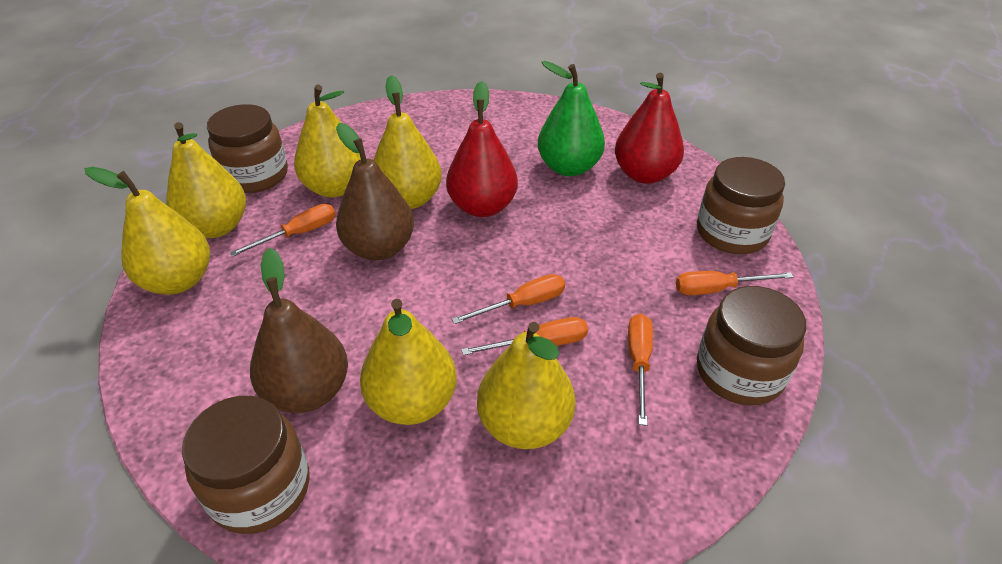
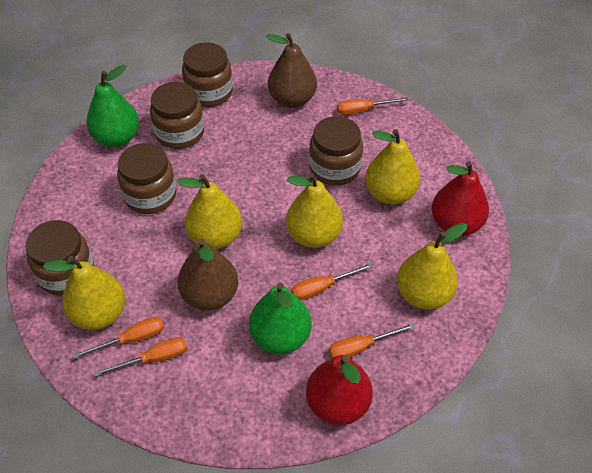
brown jar: 4 -> 5
green pear: 1 -> 2
yellow pear: 6 -> 5

